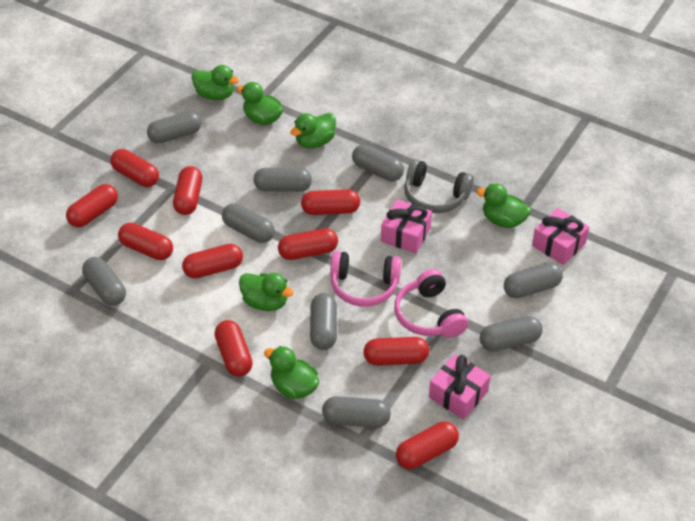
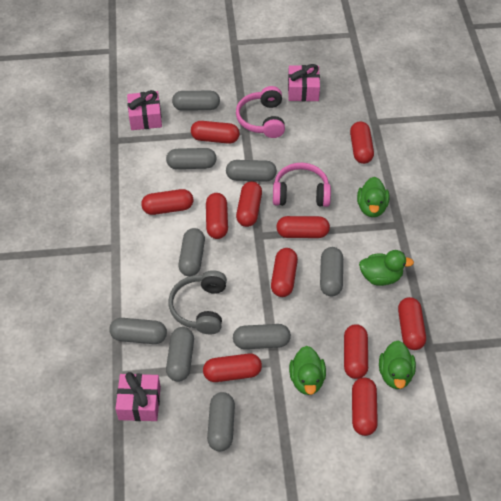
green duck: 6 -> 4
red capsule: 10 -> 11

